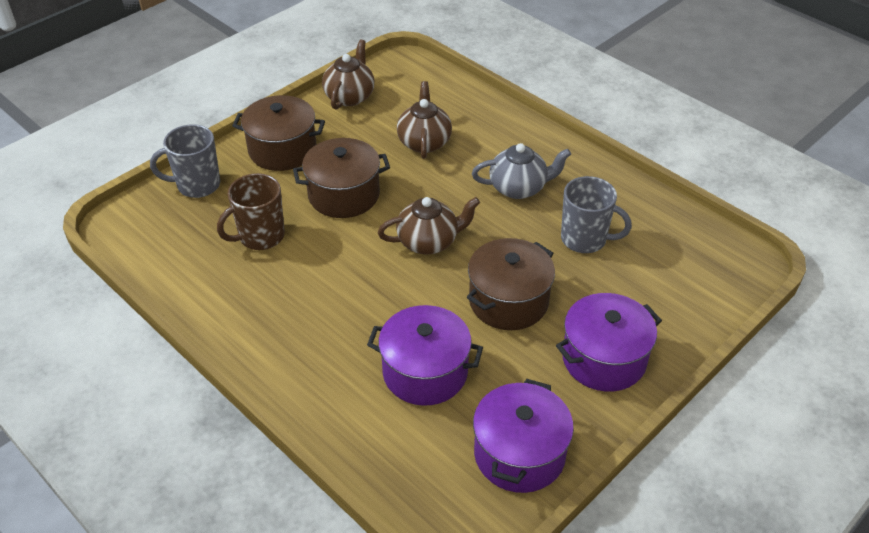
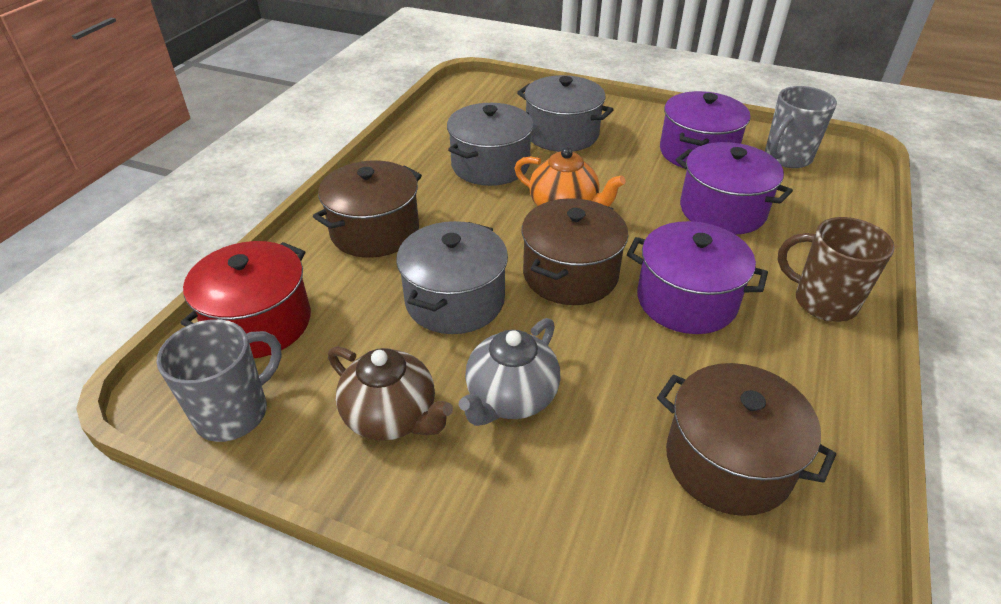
brown teapot: 3 -> 1
grey pot: 0 -> 3
orange teapot: 0 -> 1
red pot: 0 -> 1

